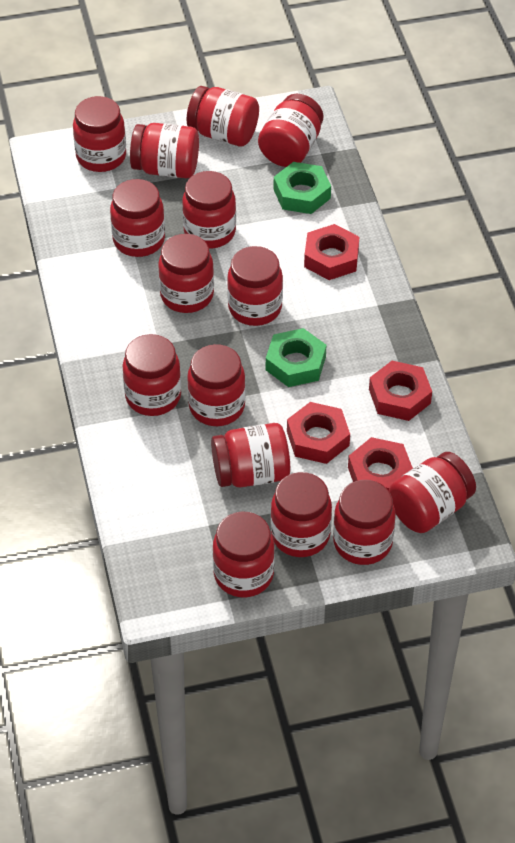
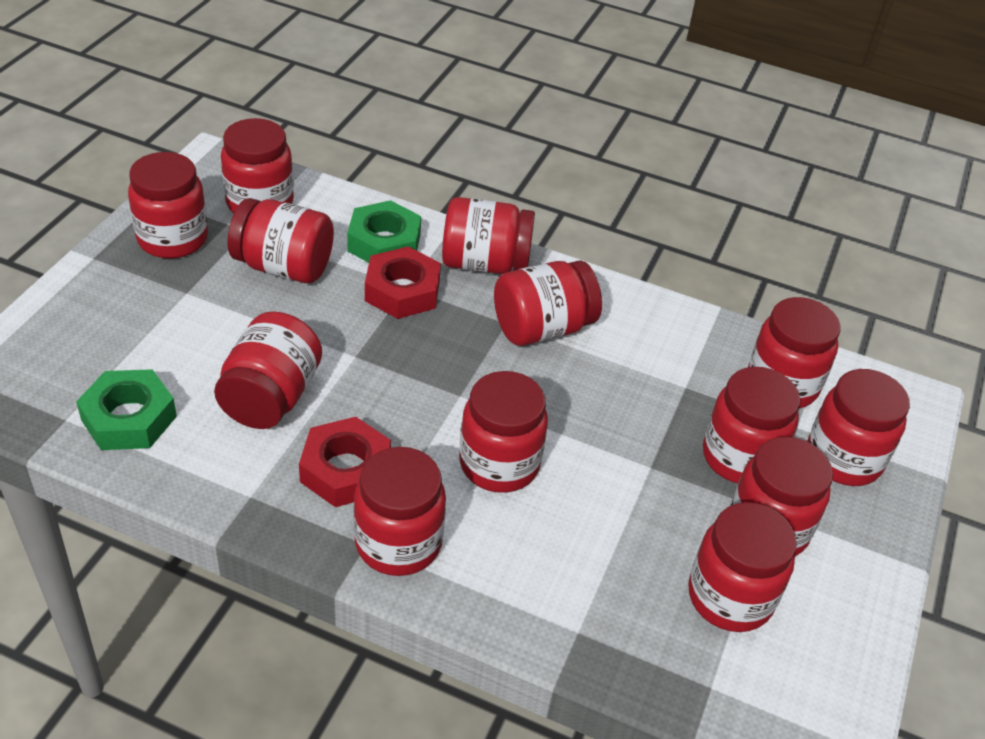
red jar: 15 -> 13
red nut: 4 -> 2

